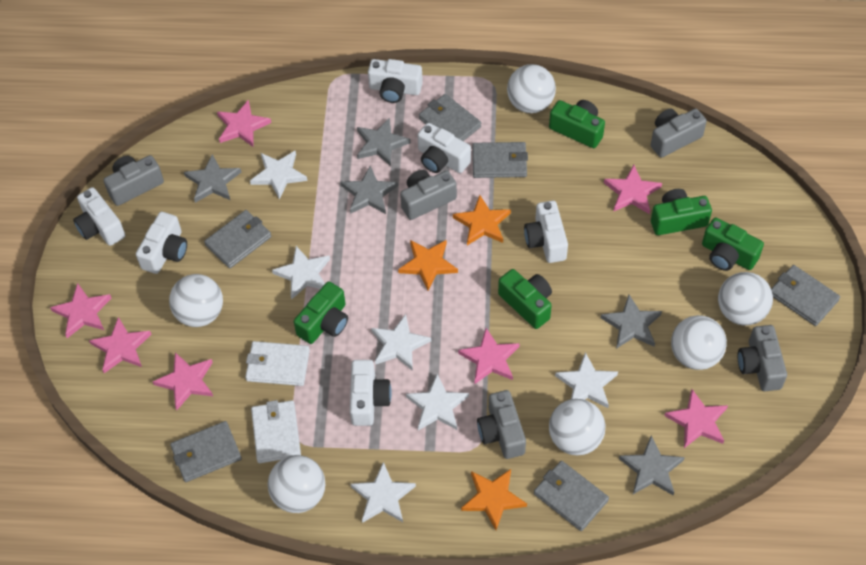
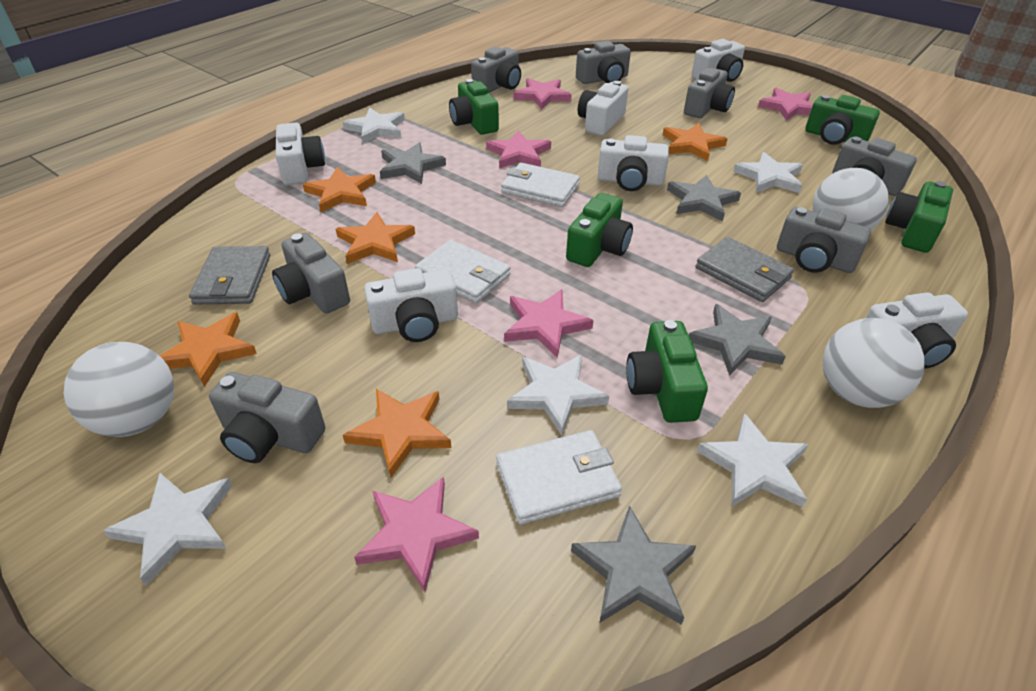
grey camera: 5 -> 7
grey star: 5 -> 4
grey wallet: 6 -> 2
orange star: 3 -> 5
pink star: 7 -> 5
white ball: 6 -> 3
white star: 6 -> 5
white wallet: 2 -> 3

